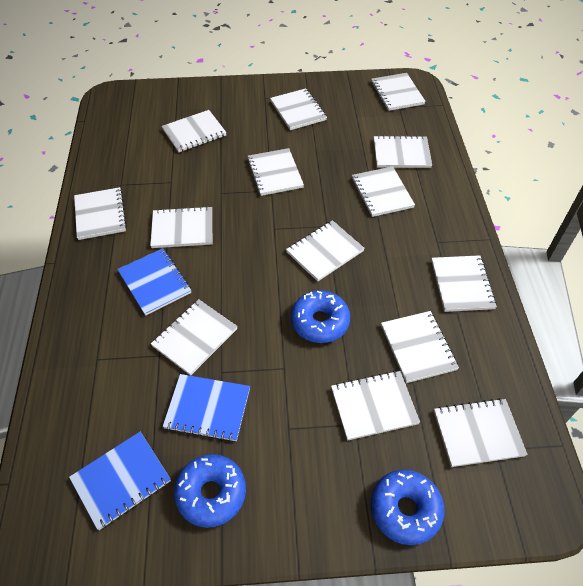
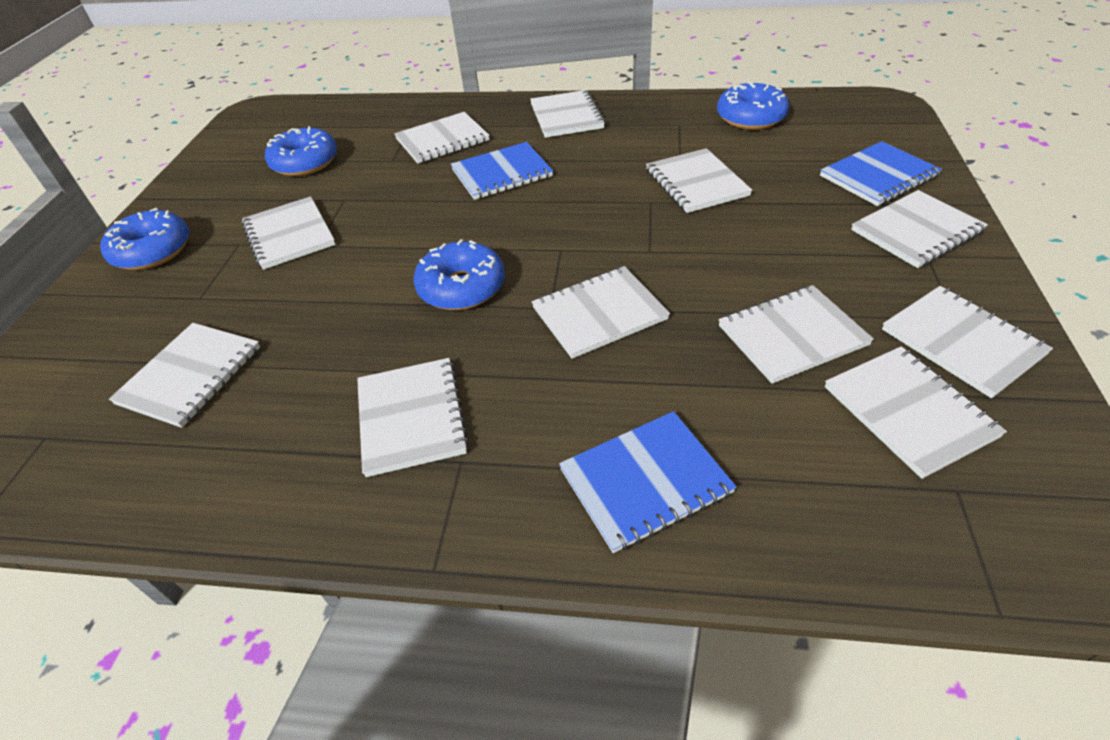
blue donut: 3 -> 4
white notebook: 14 -> 11

